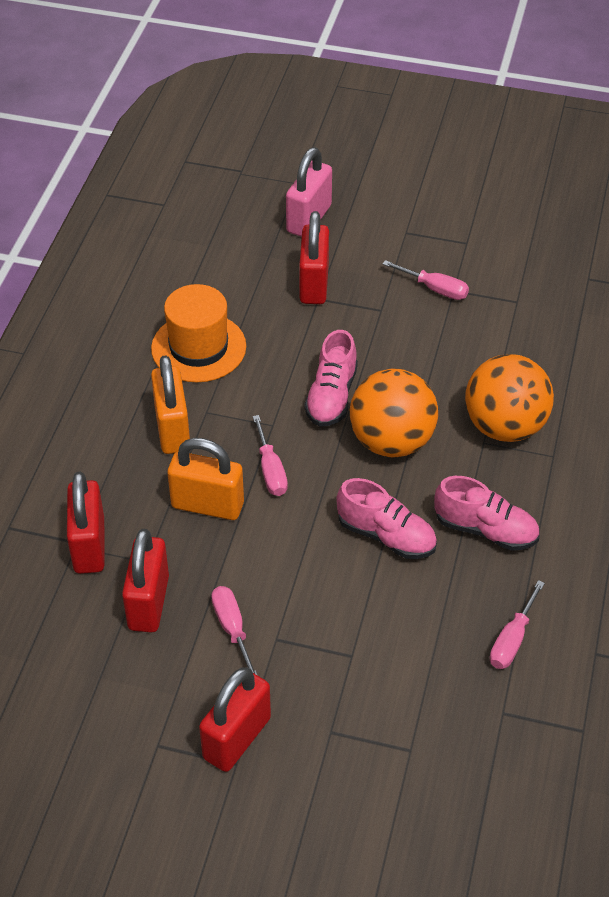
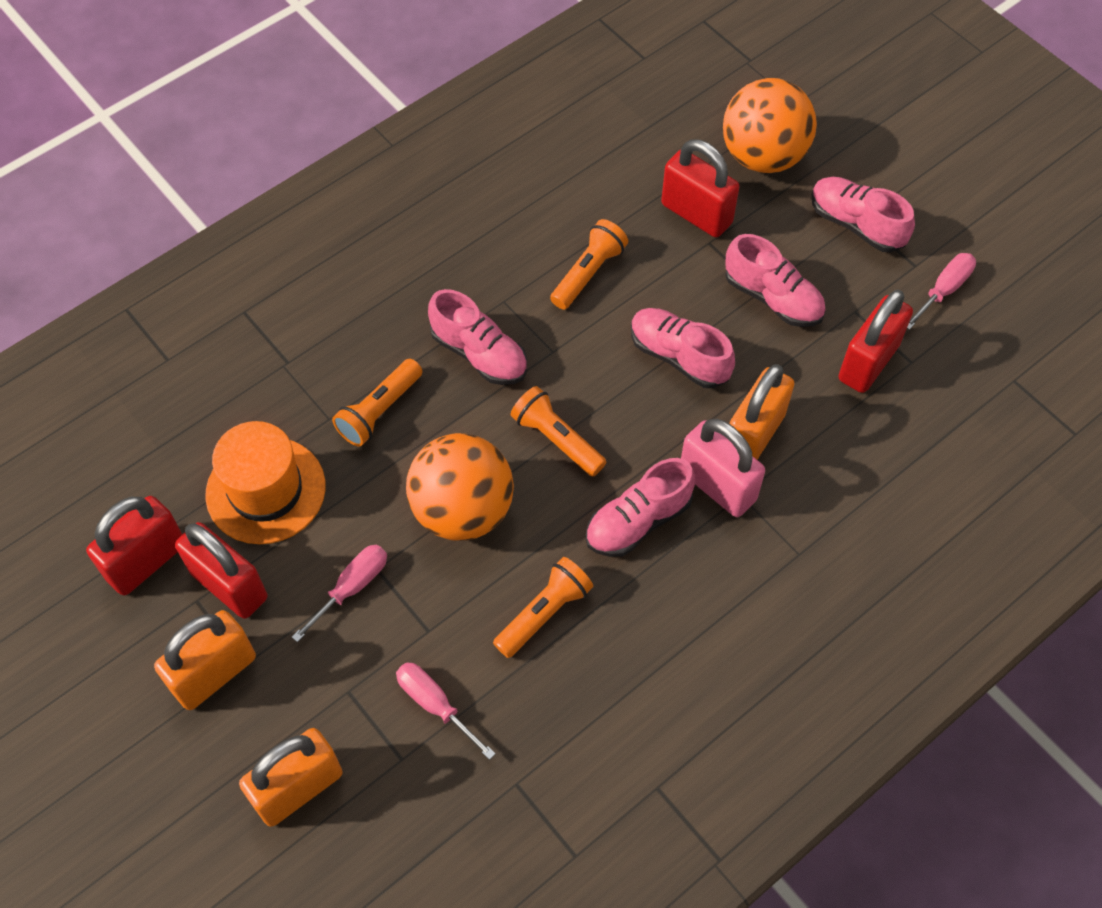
orange flashlight: 0 -> 4
orange padlock: 2 -> 3
pink screwdriver: 4 -> 3
pink shoe: 3 -> 5

